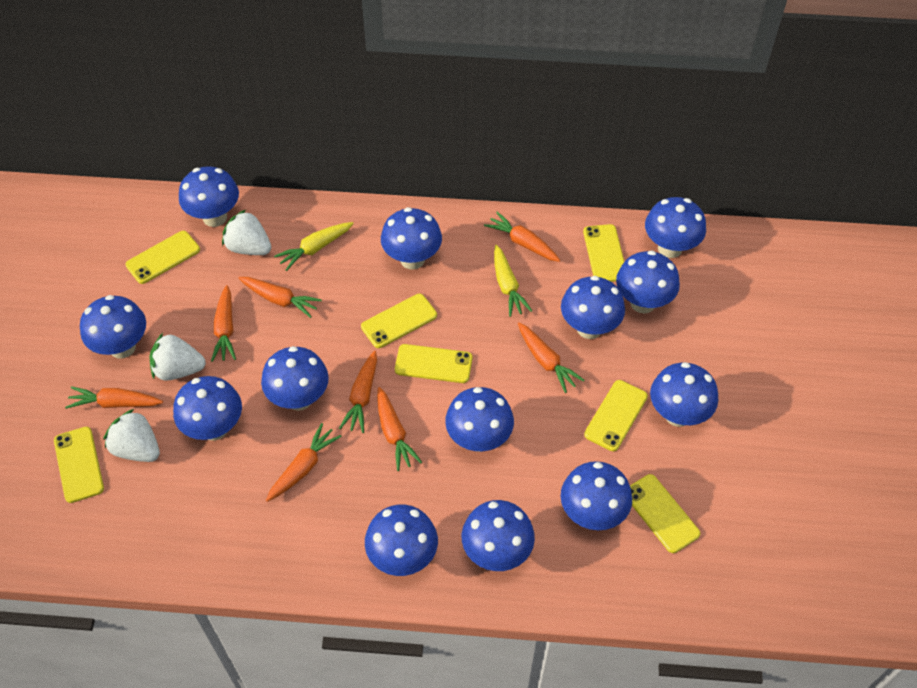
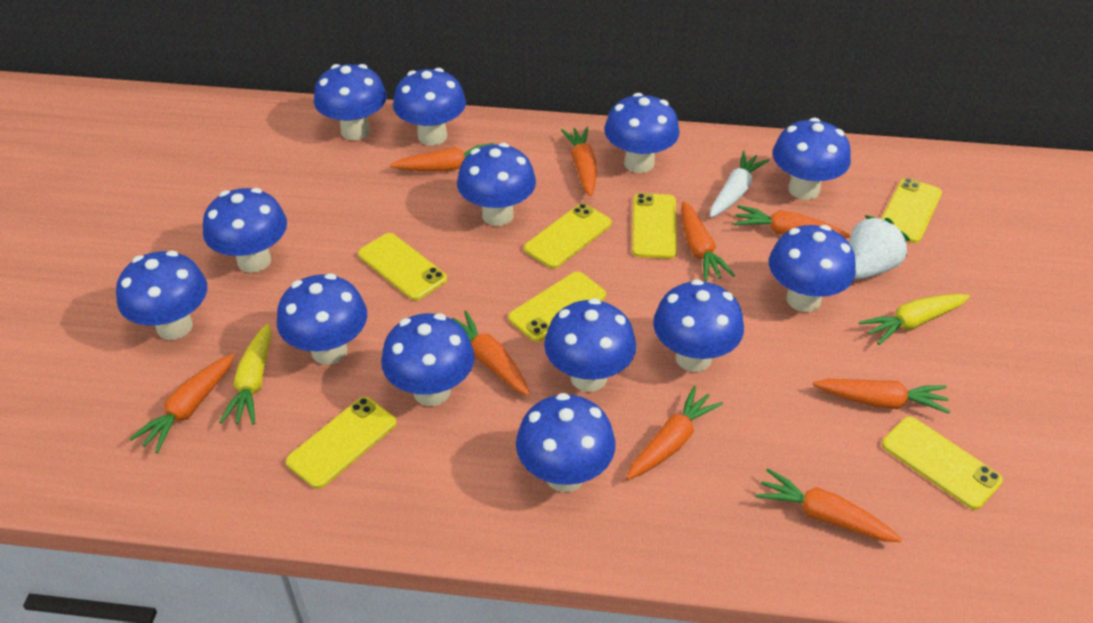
orange carrot: 8 -> 9
white carrot: 0 -> 1
white strawberry: 3 -> 1

